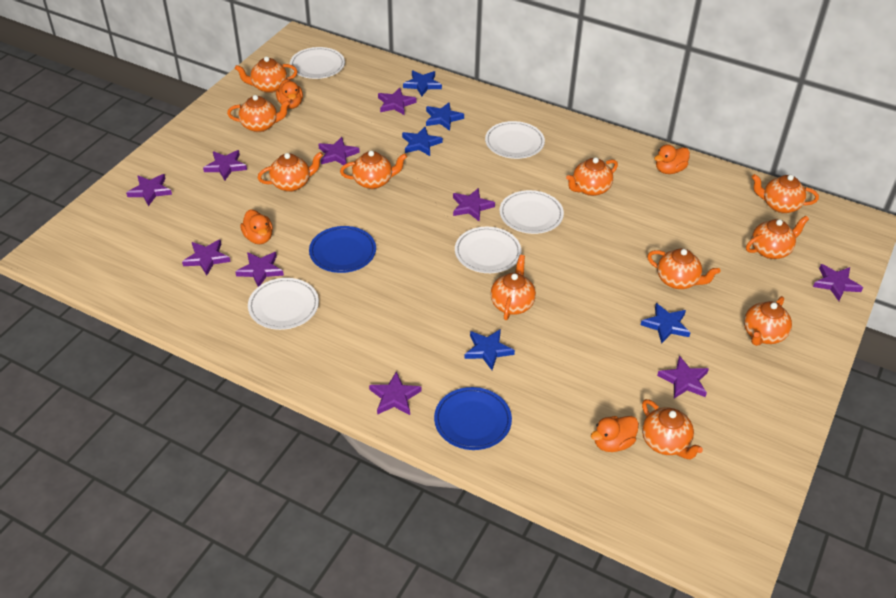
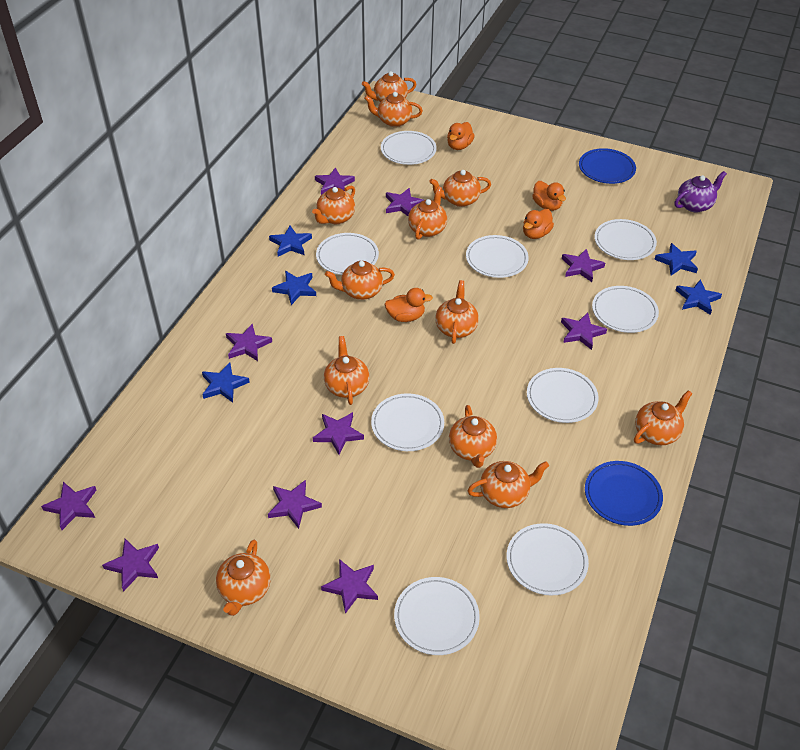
orange teapot: 11 -> 12
purple teapot: 0 -> 1
white plate: 5 -> 9

